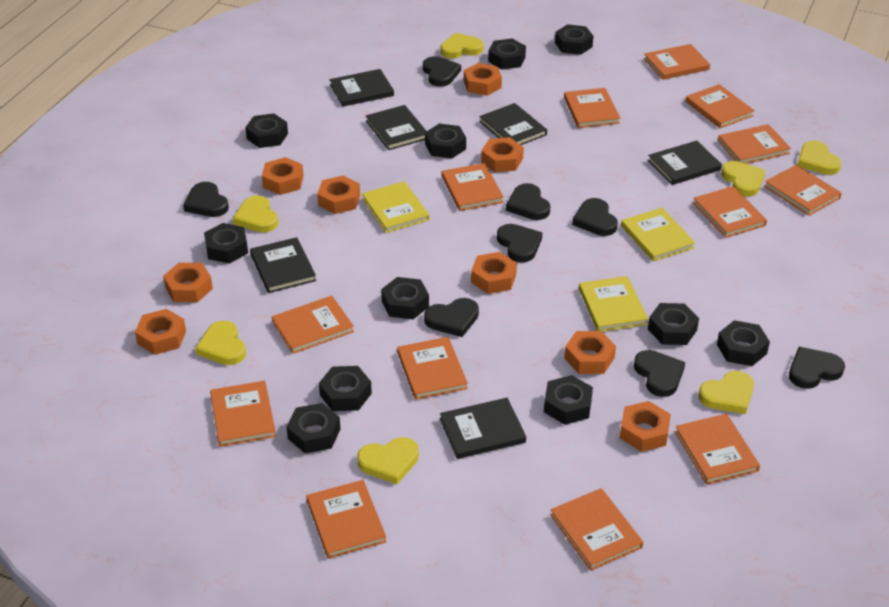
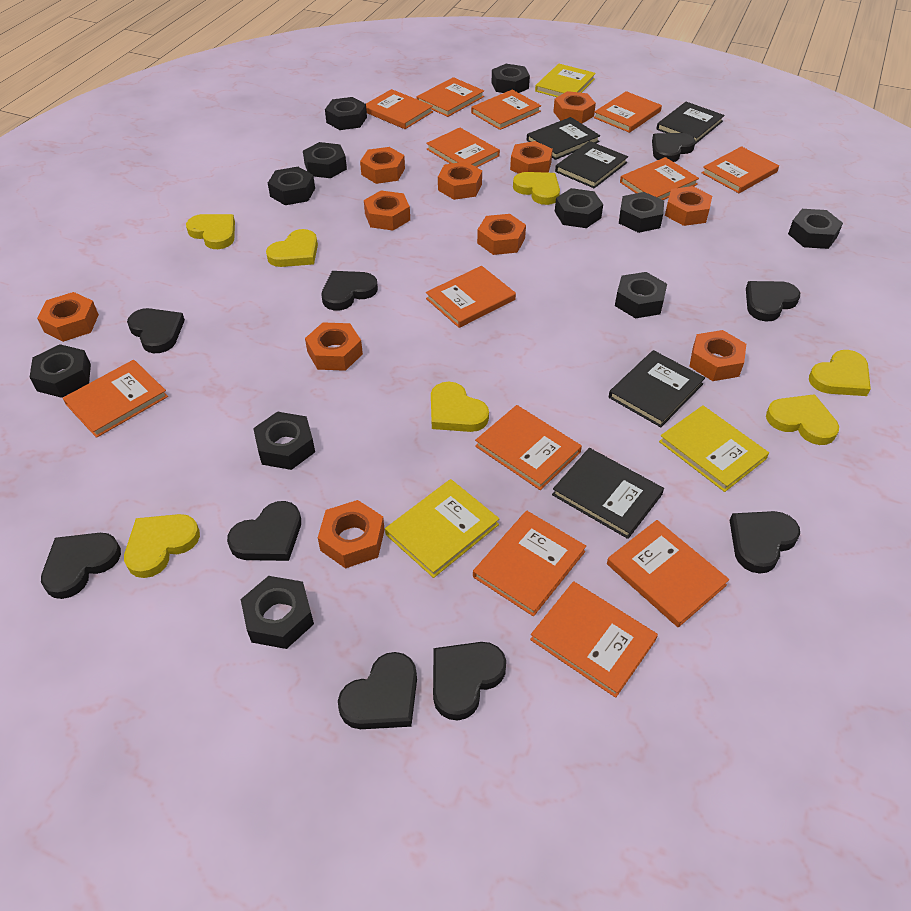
black book: 6 -> 5
black heart: 8 -> 9
orange nut: 9 -> 11

